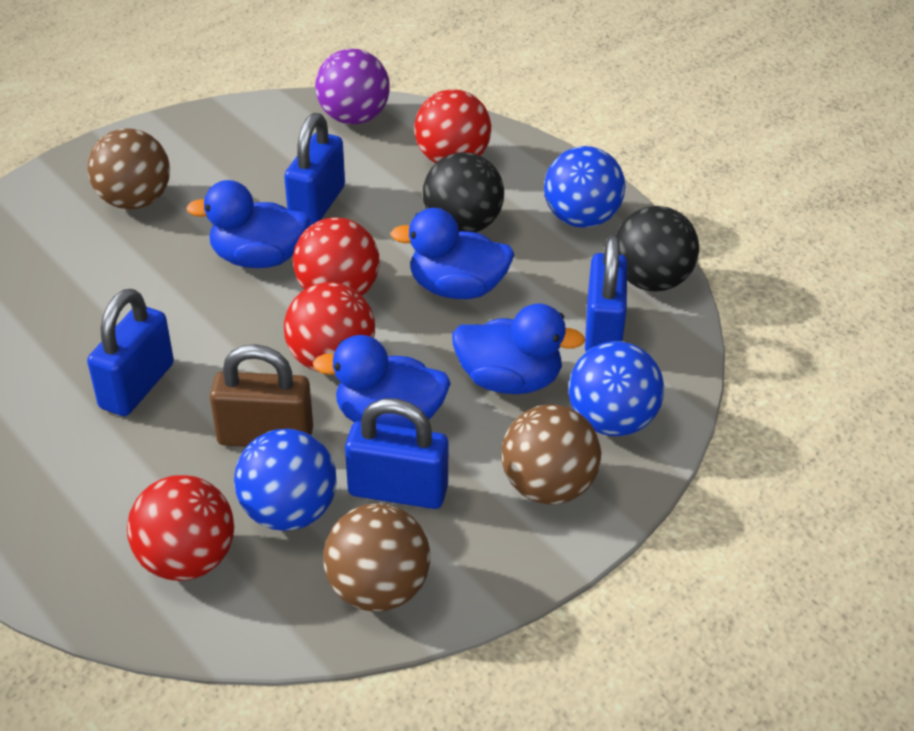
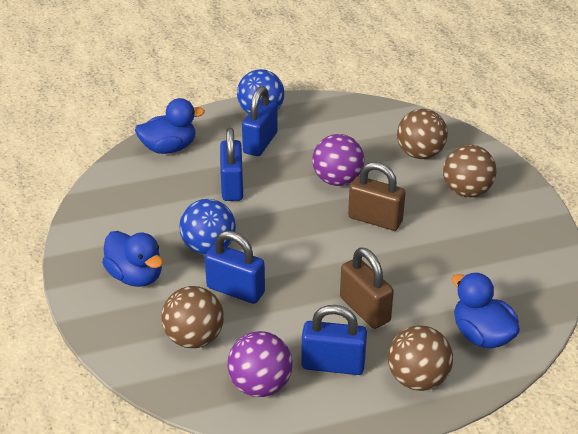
black ball: 2 -> 0
blue ball: 3 -> 2
blue duck: 4 -> 3
brown ball: 3 -> 4
brown padlock: 1 -> 2
purple ball: 1 -> 2
red ball: 4 -> 0

